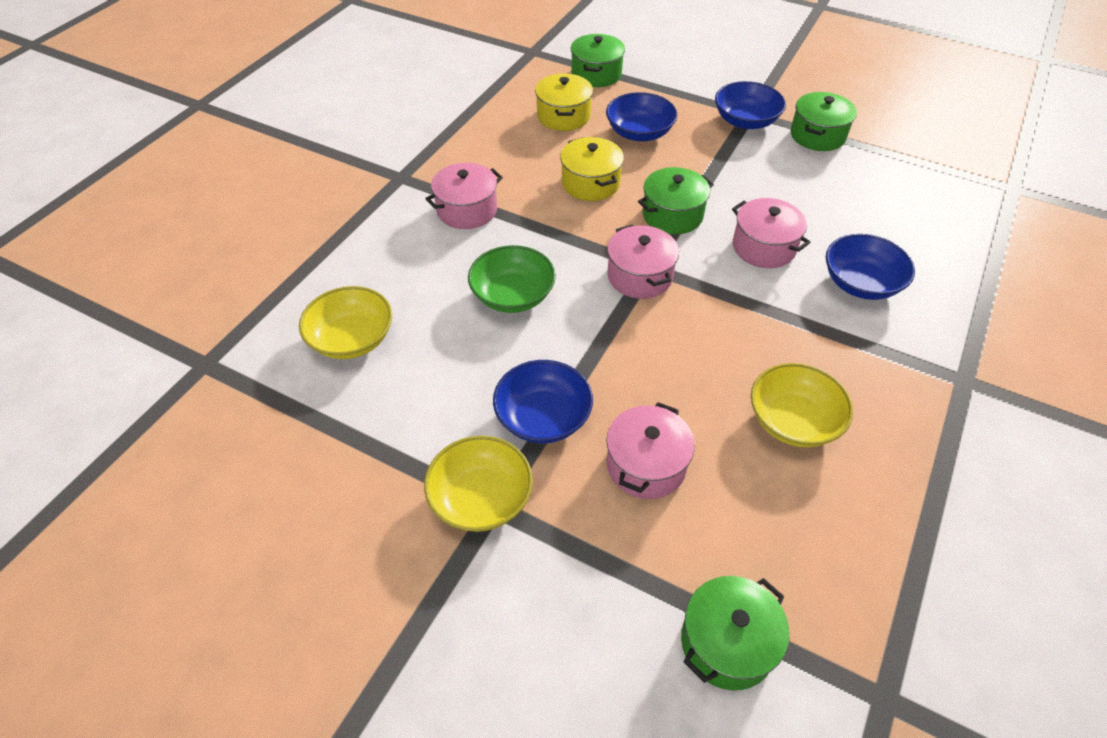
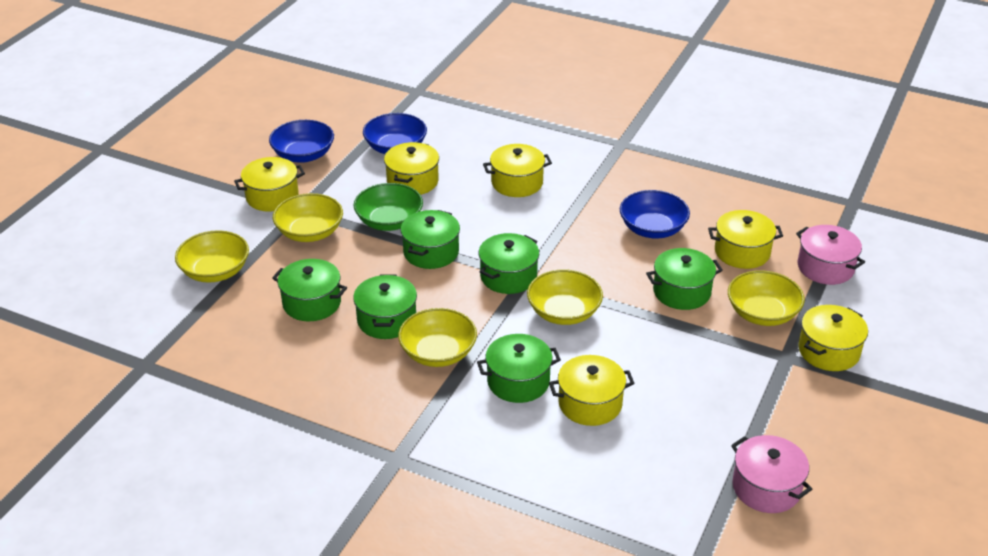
blue bowl: 4 -> 3
green pot: 4 -> 6
pink pot: 4 -> 2
yellow bowl: 3 -> 5
yellow pot: 2 -> 6

